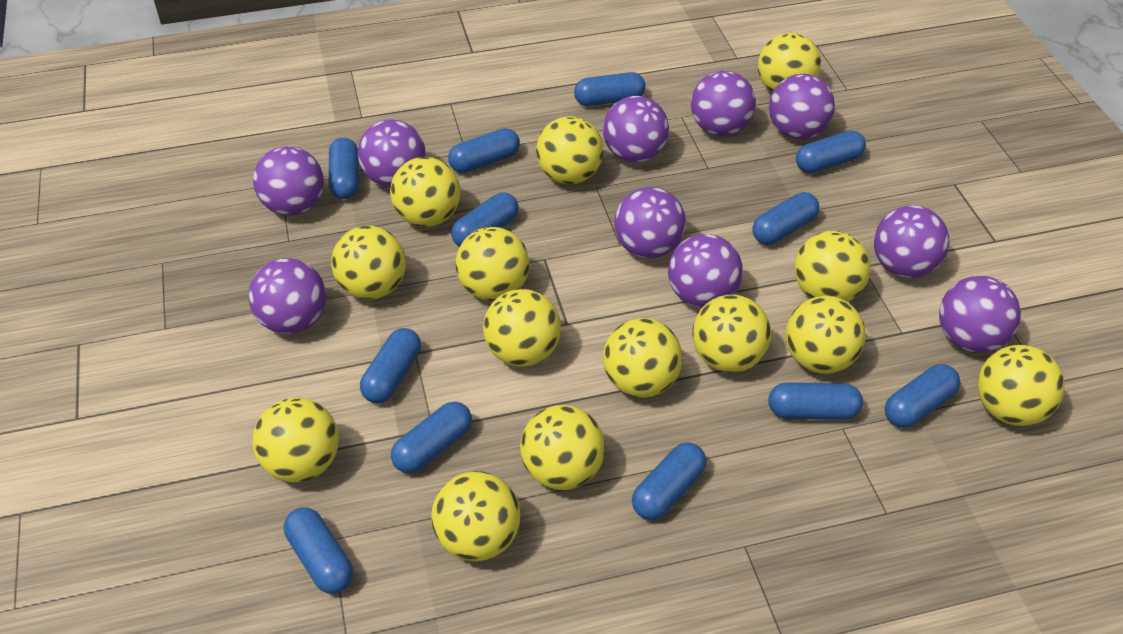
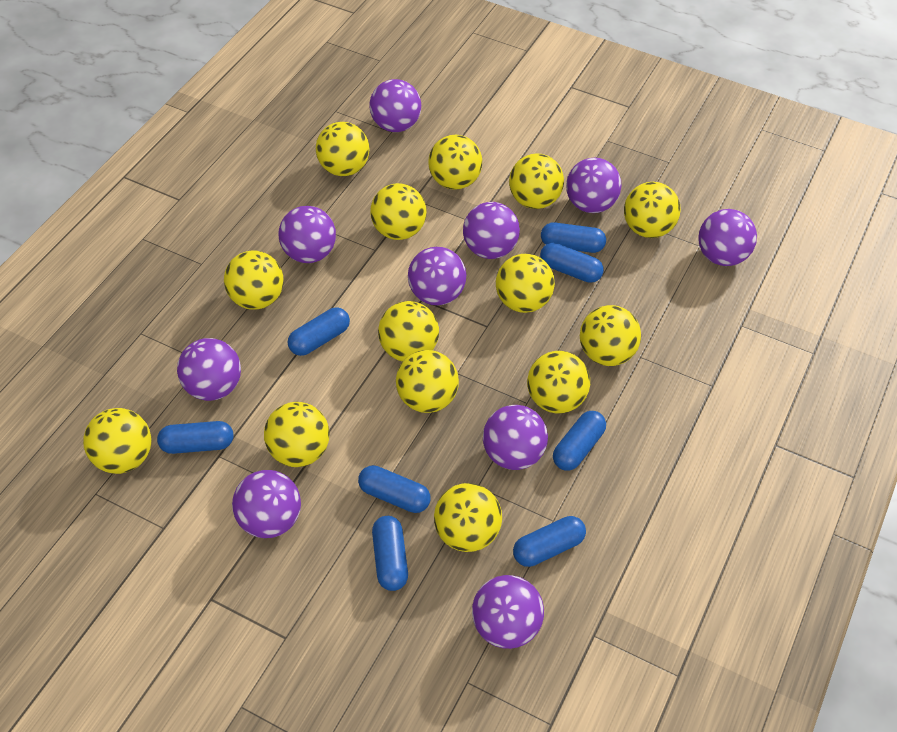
blue capsule: 12 -> 8

